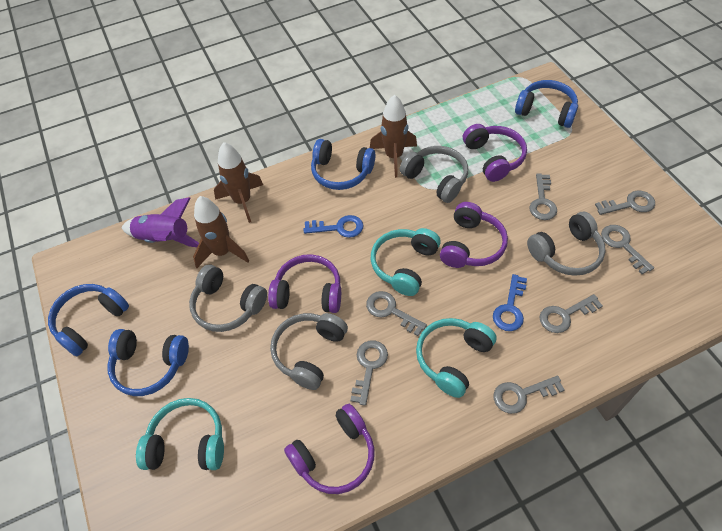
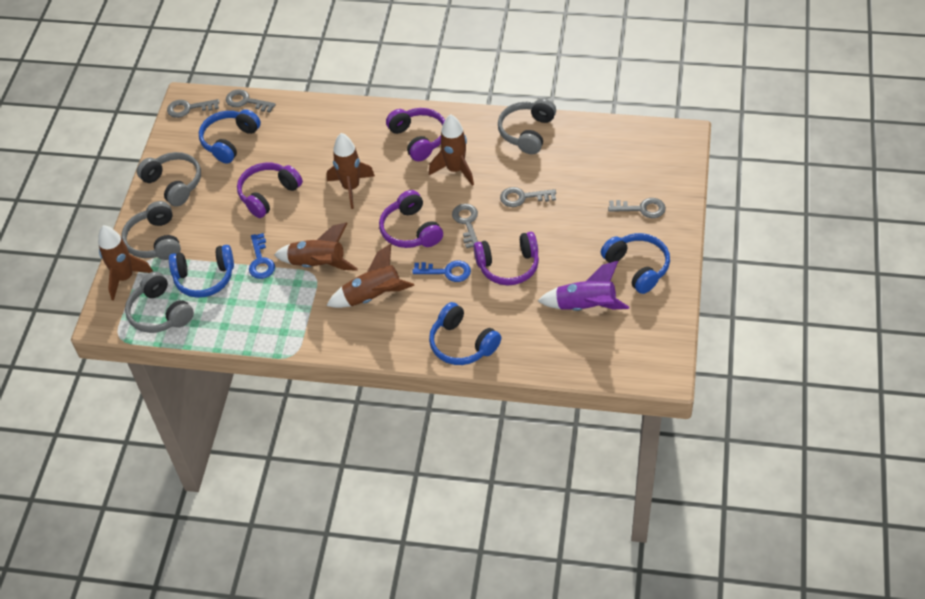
brown rocket: 3 -> 5
grey key: 7 -> 5
turquoise headphones: 3 -> 0

